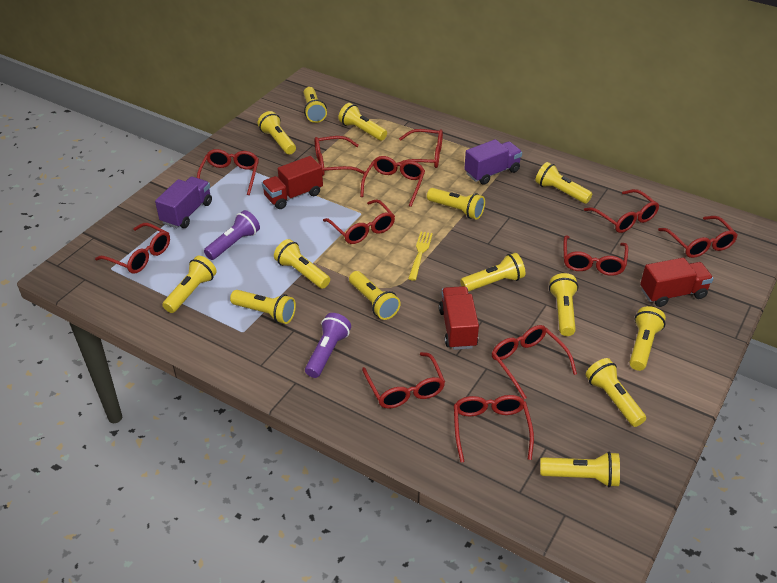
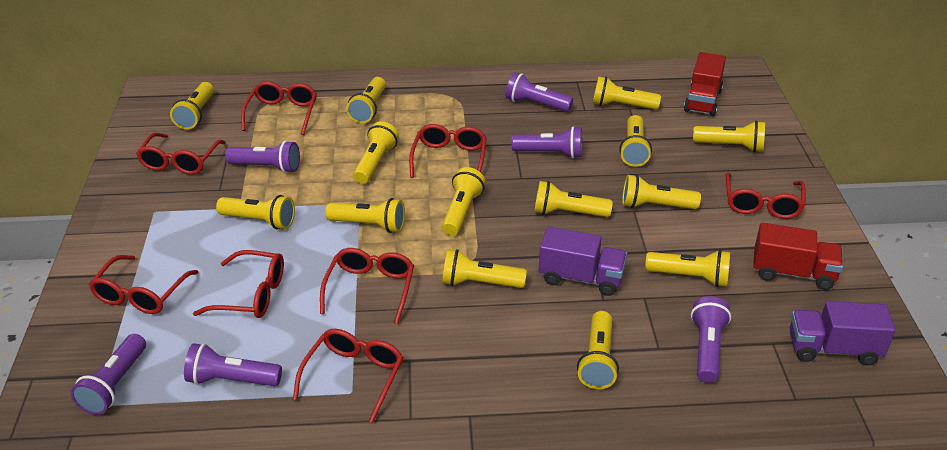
purple flashlight: 2 -> 6
red glasses: 12 -> 8
red truck: 3 -> 2
yellow fork: 1 -> 0

